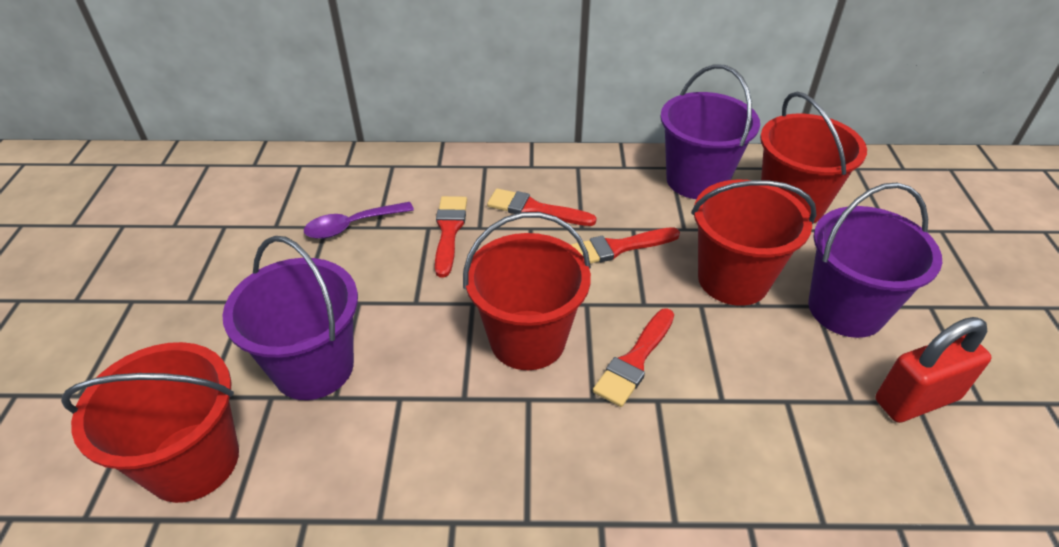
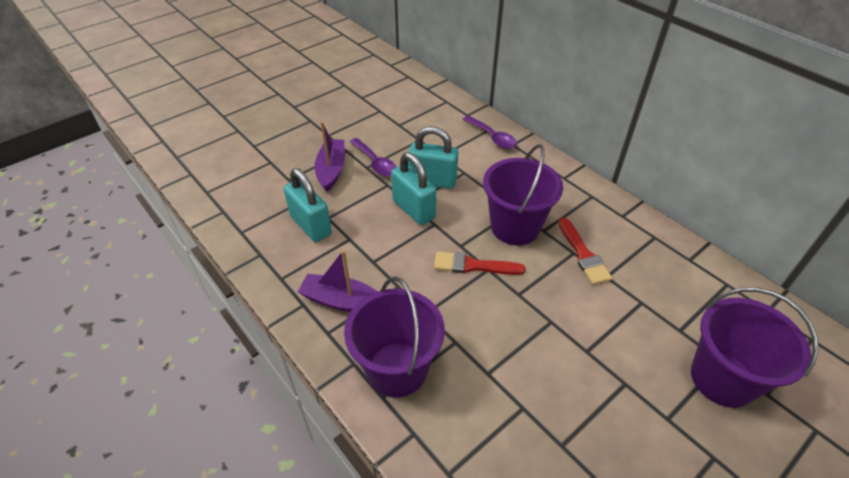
purple boat: 0 -> 2
purple spoon: 1 -> 2
red brush: 4 -> 2
red bucket: 4 -> 0
red padlock: 1 -> 0
turquoise padlock: 0 -> 3

